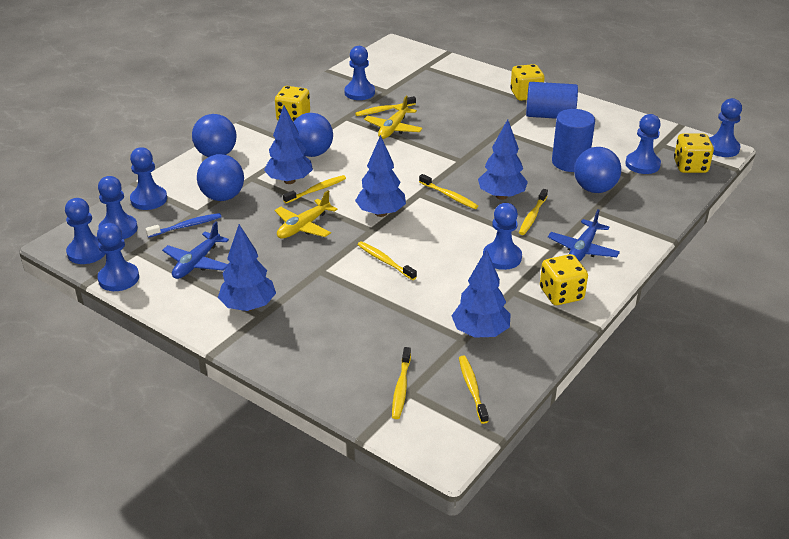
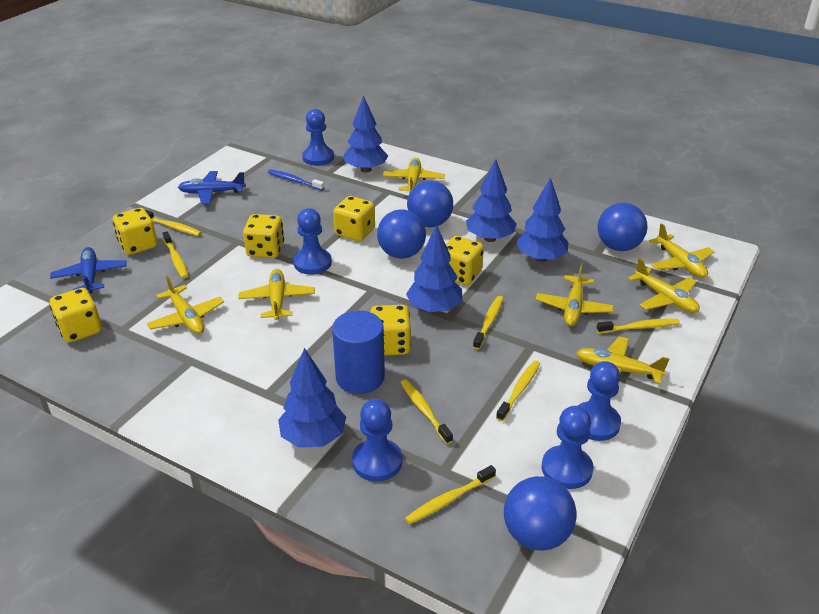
blue cylinder: 2 -> 1
blue pawn: 8 -> 5
yellow dice: 4 -> 6
yellow plane: 2 -> 7

